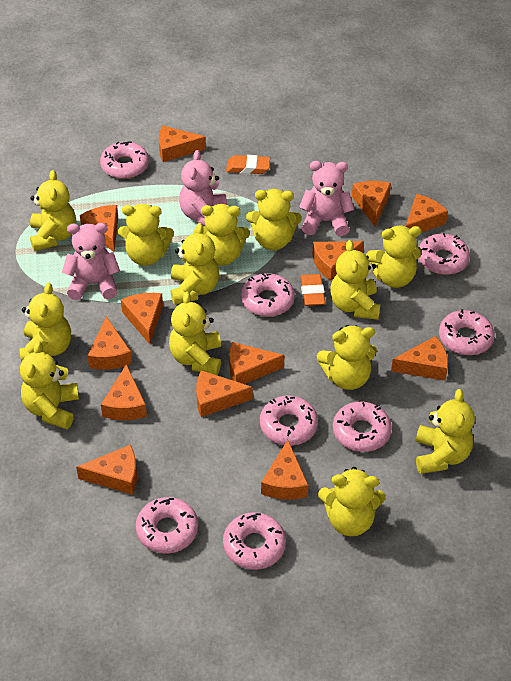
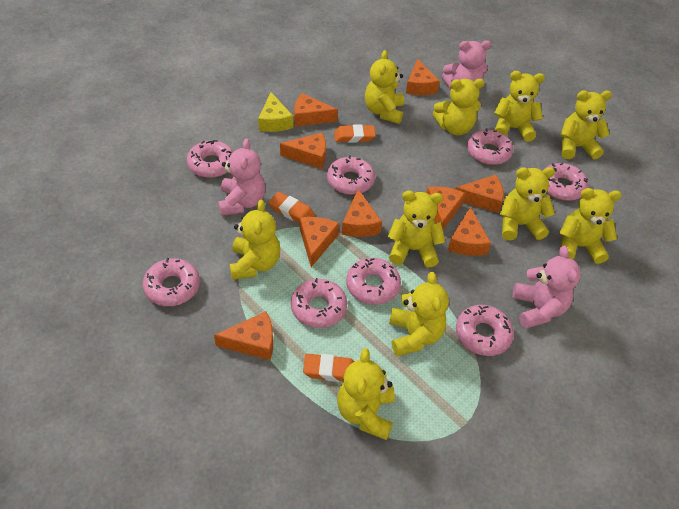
orange cheese: 13 -> 9
orange eraser: 2 -> 3
yellow cheese: 0 -> 1
yellow teddy bear: 13 -> 10

